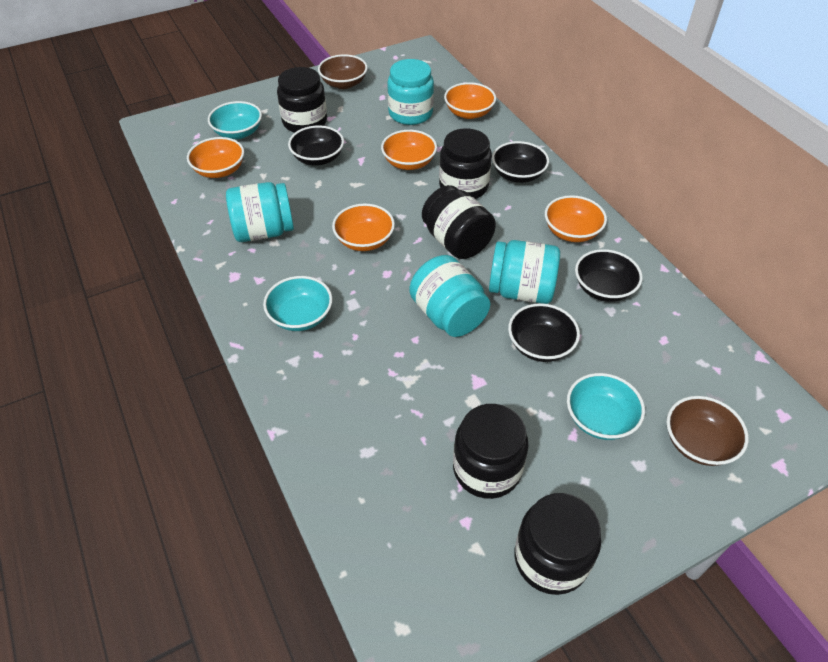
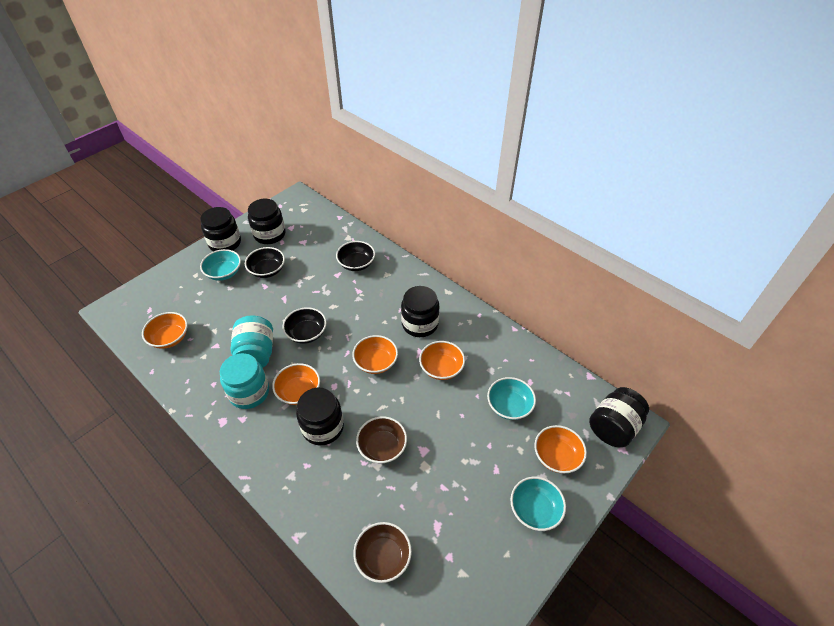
black bowl: 4 -> 3
turquoise jar: 4 -> 2

